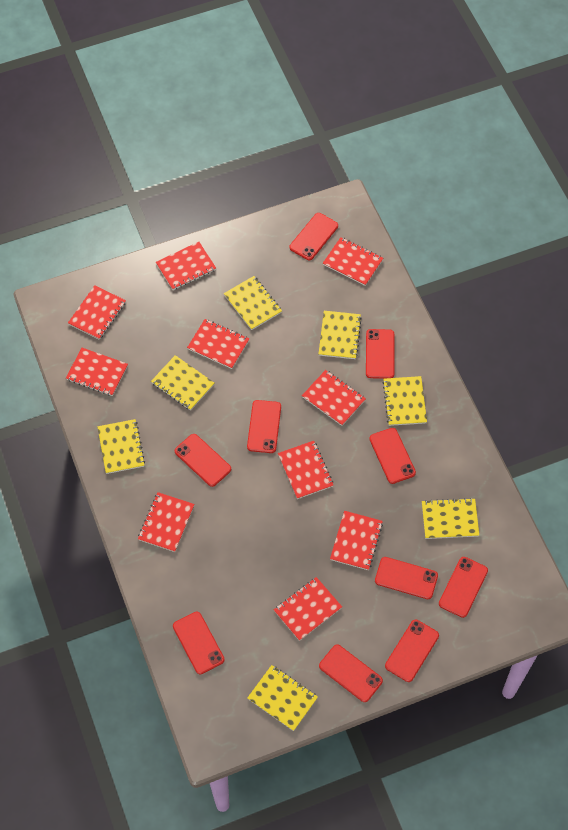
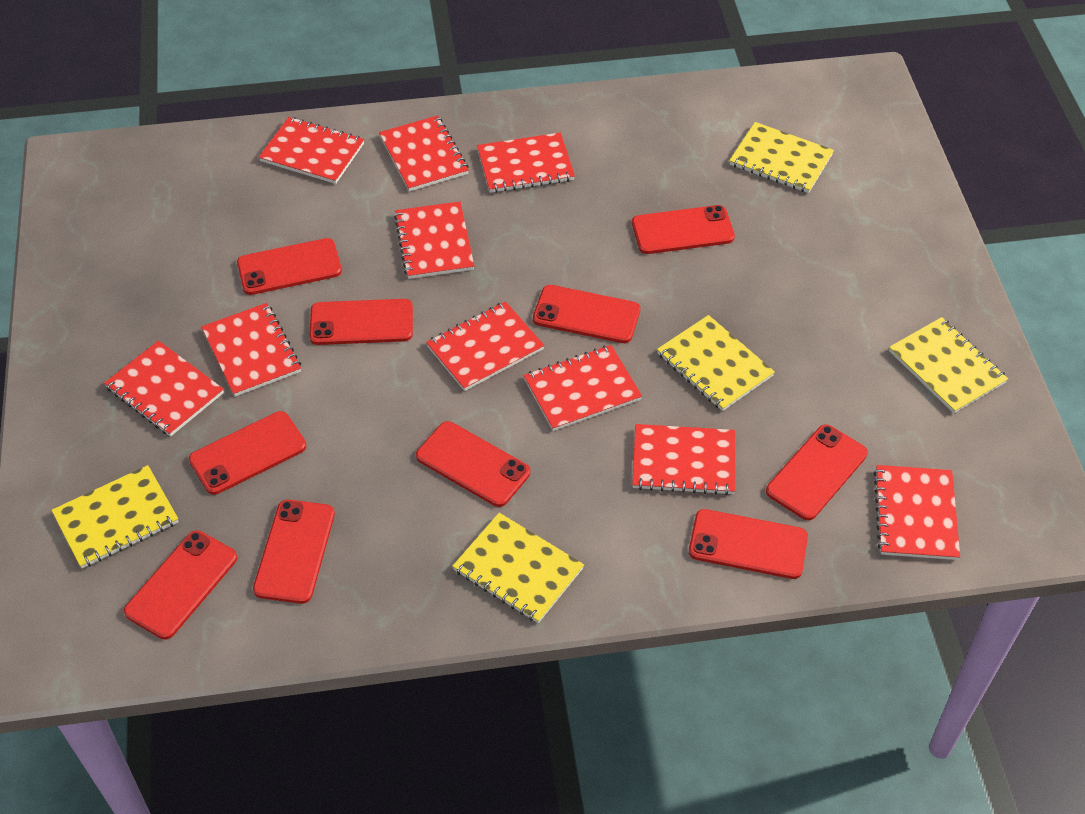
yellow notebook: 7 -> 5

